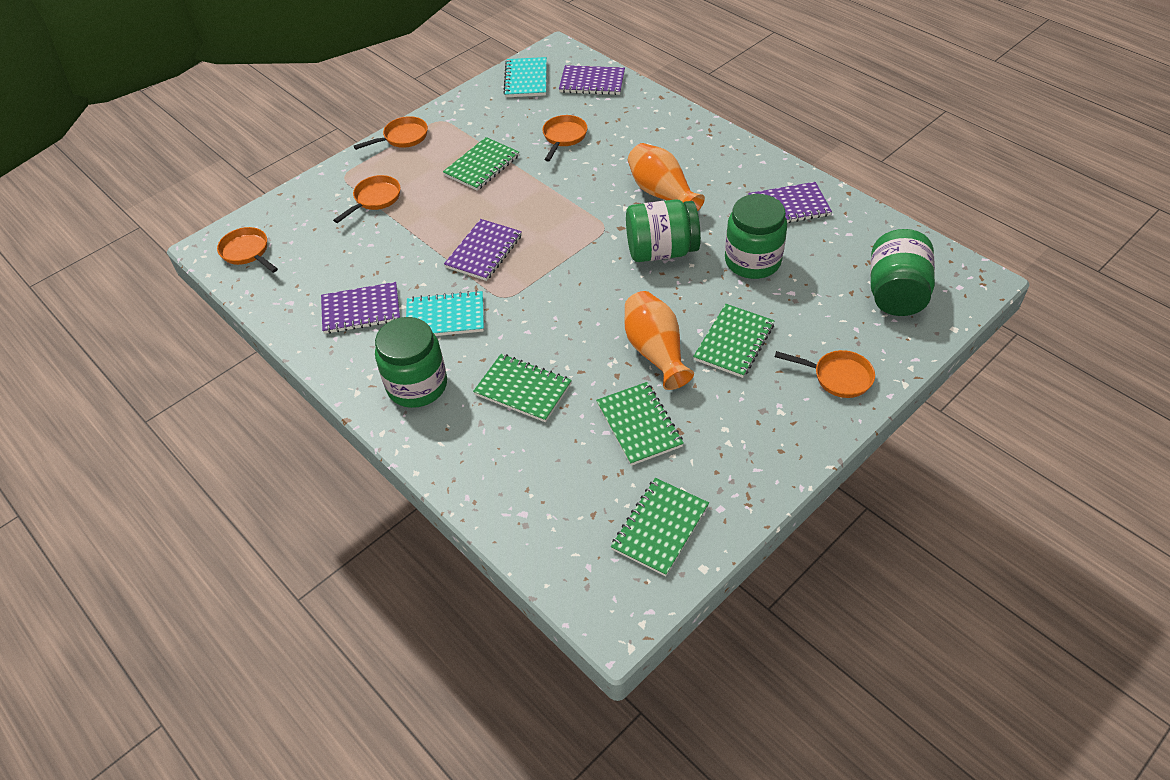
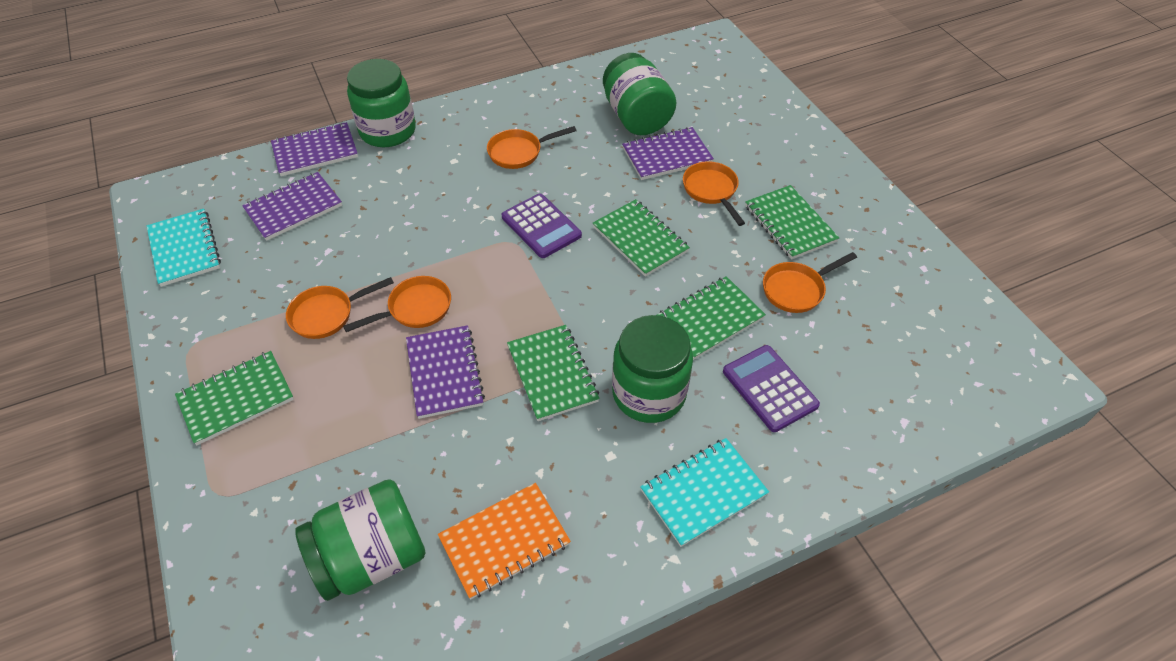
orange notebook: 0 -> 1
orange vase: 2 -> 0
purple calculator: 0 -> 2

